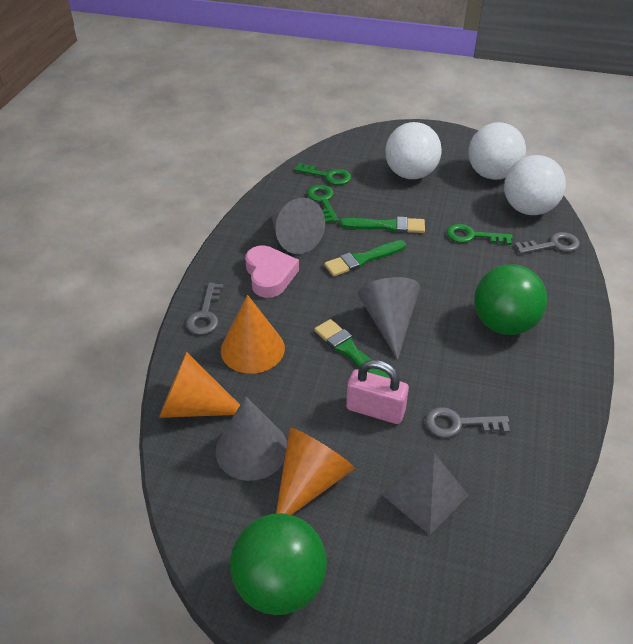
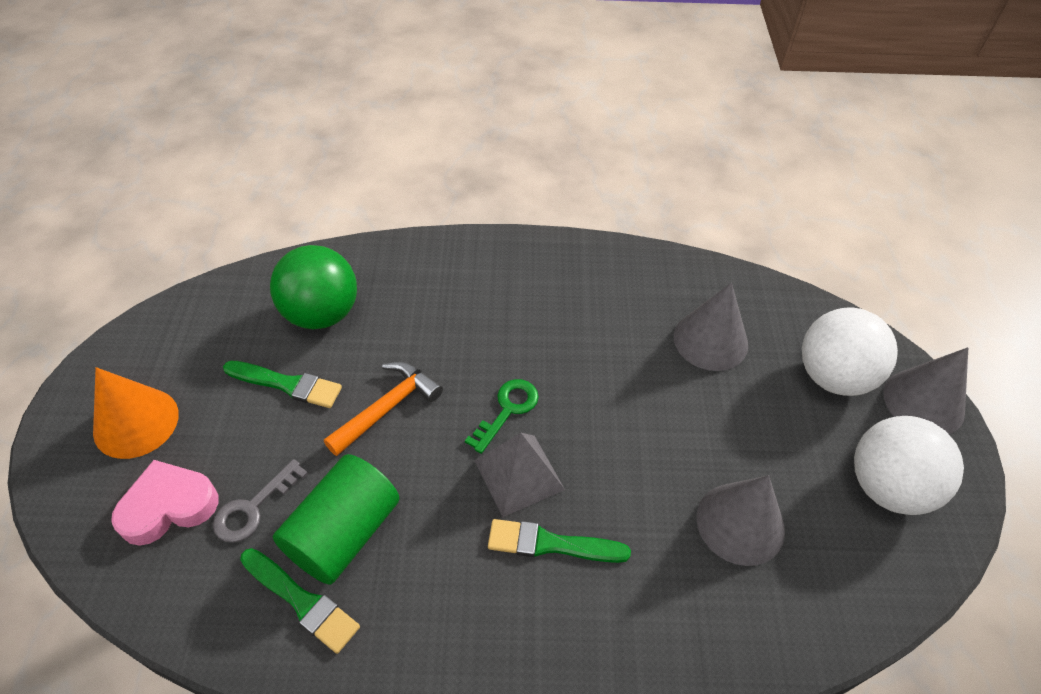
green ball: 2 -> 1
green cylinder: 0 -> 1
green key: 3 -> 1
grey key: 3 -> 1
orange cone: 3 -> 1
orange hammer: 0 -> 1
pink padlock: 1 -> 0
white ball: 3 -> 2

